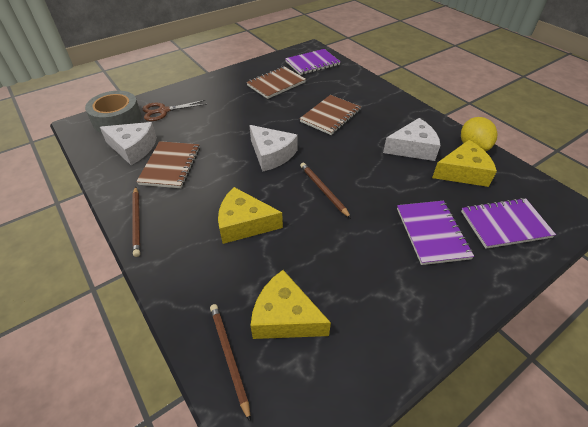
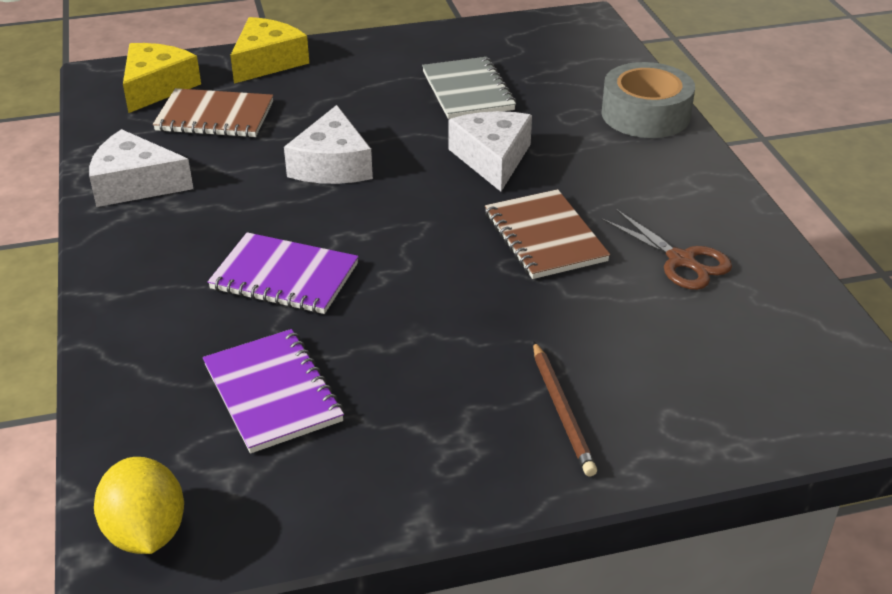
brown notebook: 3 -> 2
brown pencil: 3 -> 1
grey notebook: 0 -> 1
purple notebook: 3 -> 2
yellow cheese: 3 -> 2

